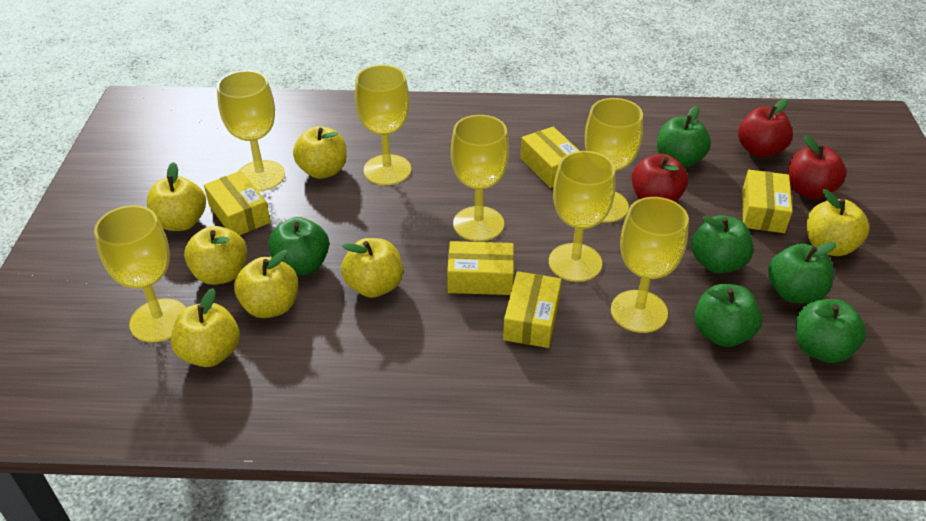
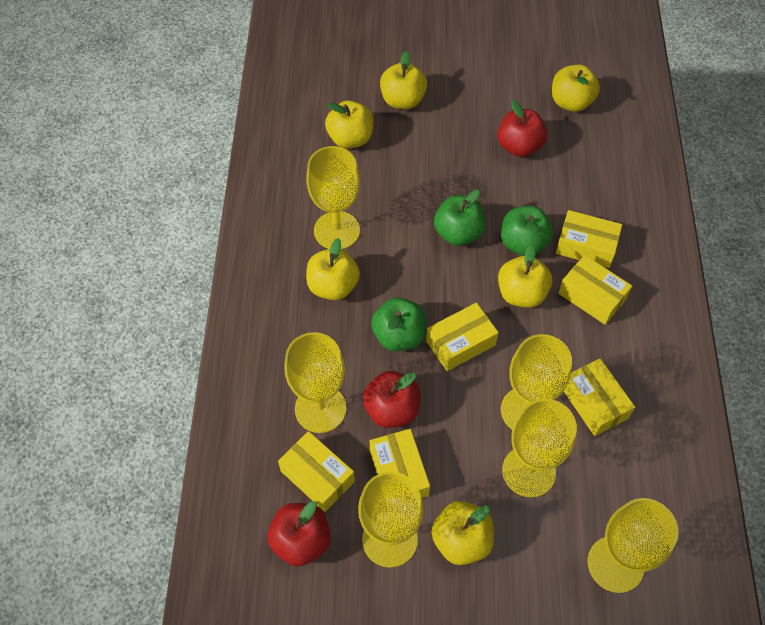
green apple: 6 -> 3
yellow apple: 7 -> 6
yellow box: 5 -> 6
yellow goblet: 7 -> 6

